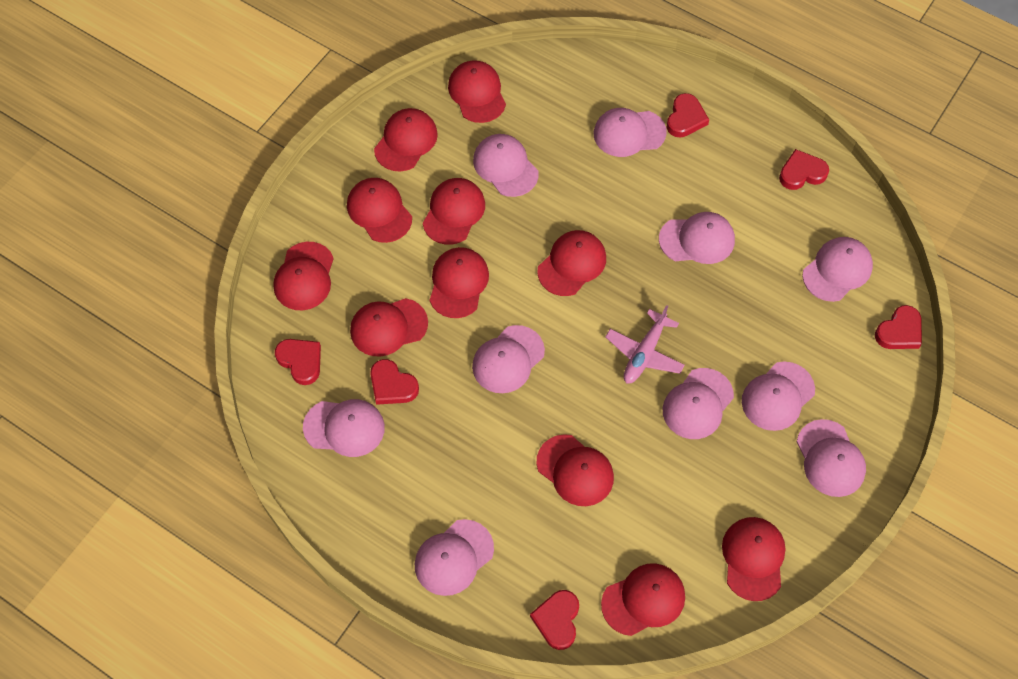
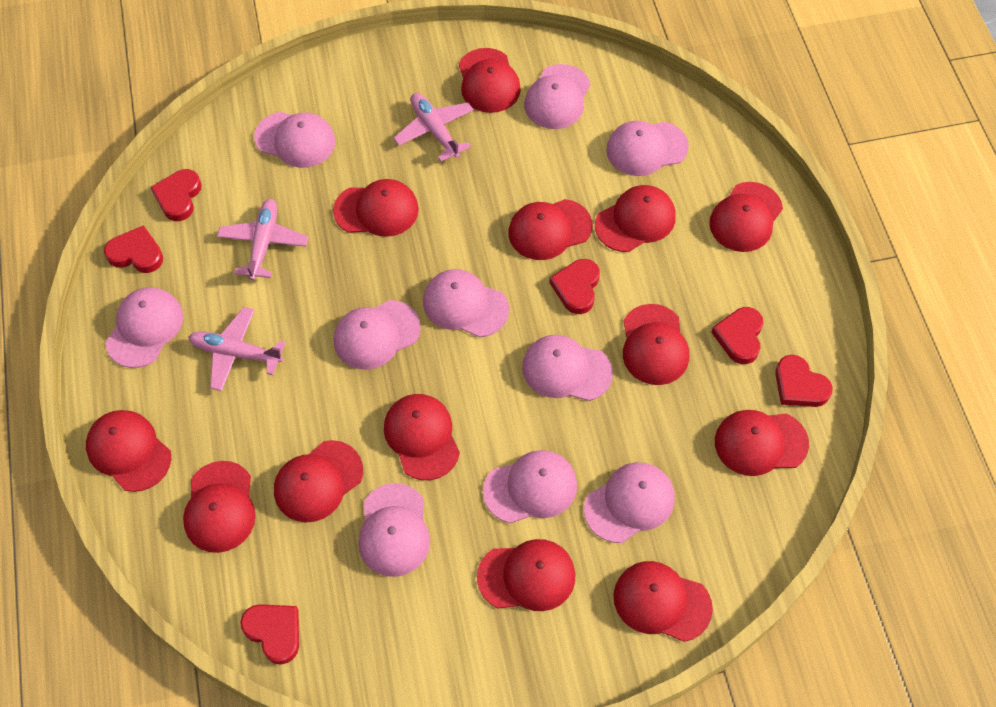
pink plane: 1 -> 3
red cap: 11 -> 13

